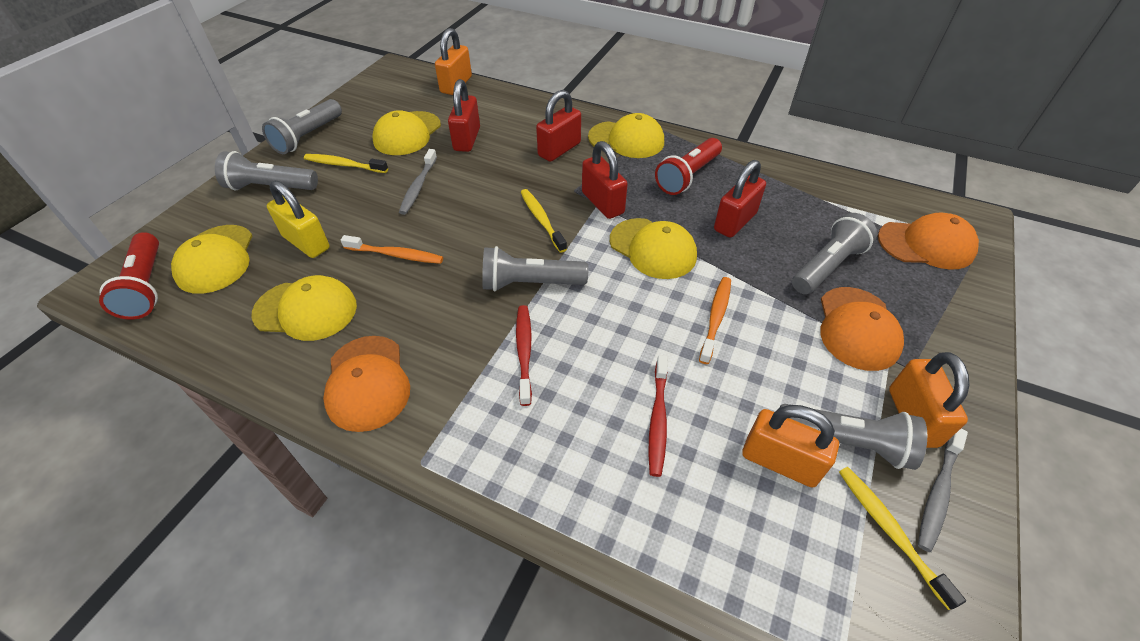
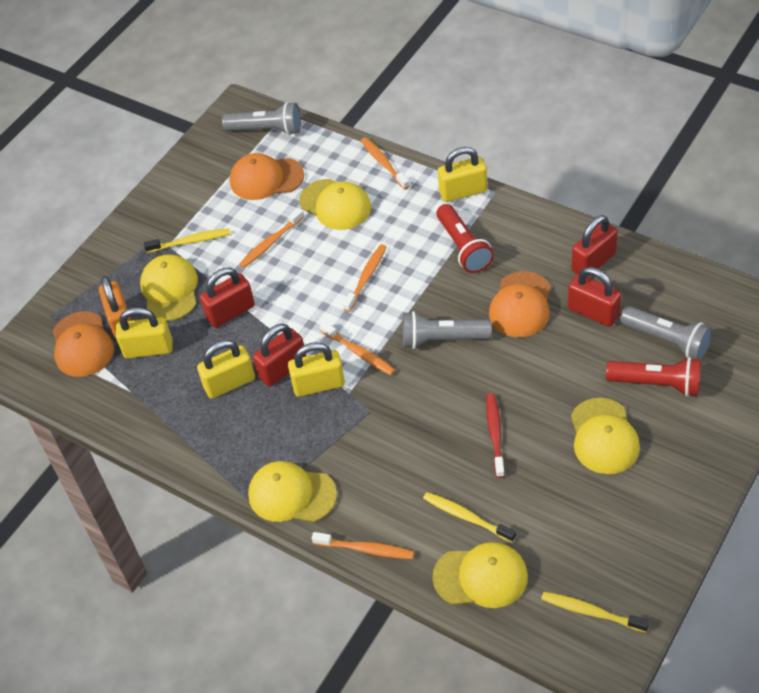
grey flashlight: 5 -> 3
grey toothbrush: 2 -> 0
orange padlock: 3 -> 1
orange toothbrush: 2 -> 5
red toothbrush: 2 -> 1
yellow padlock: 1 -> 4

